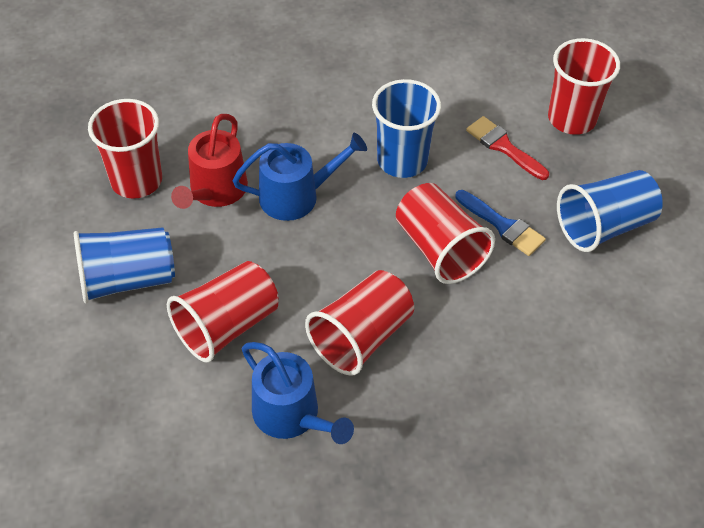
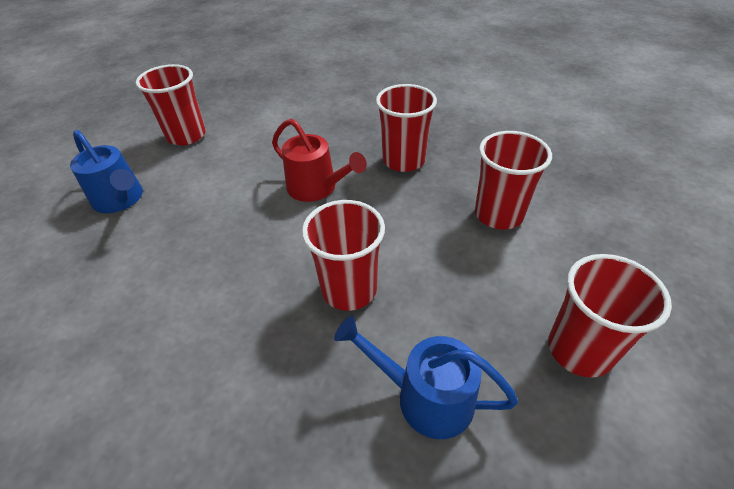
blue brush: 1 -> 0
blue cup: 3 -> 0
red brush: 1 -> 0

